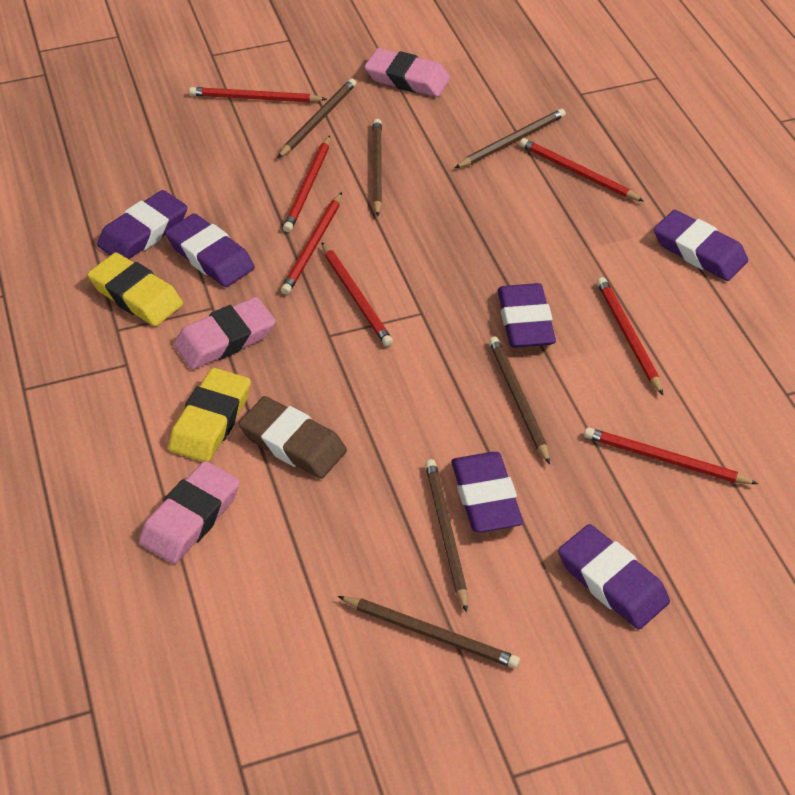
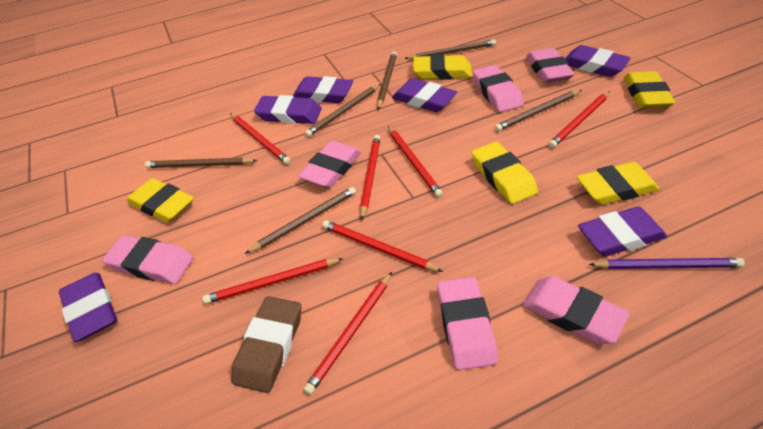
pink eraser: 3 -> 6
purple pencil: 0 -> 1
yellow eraser: 2 -> 5

